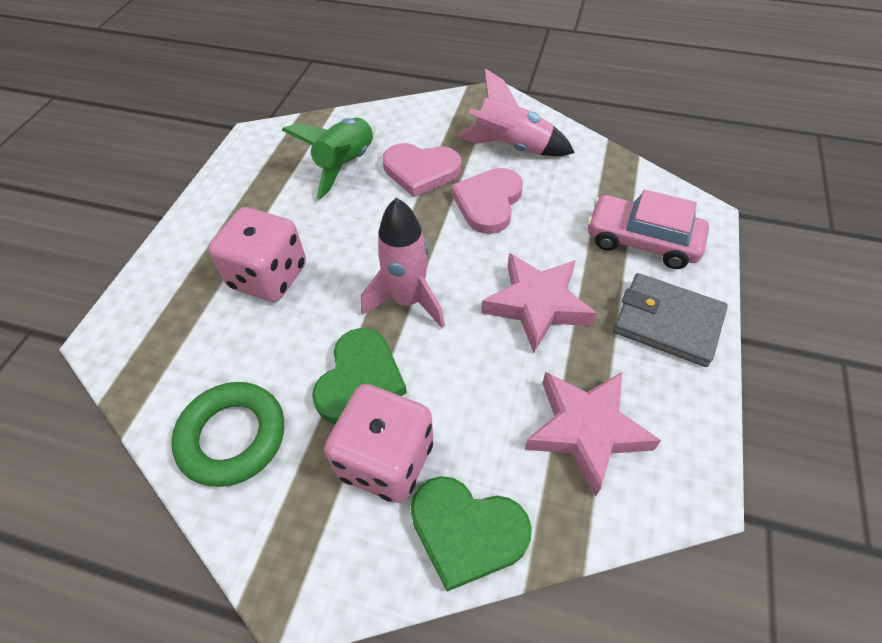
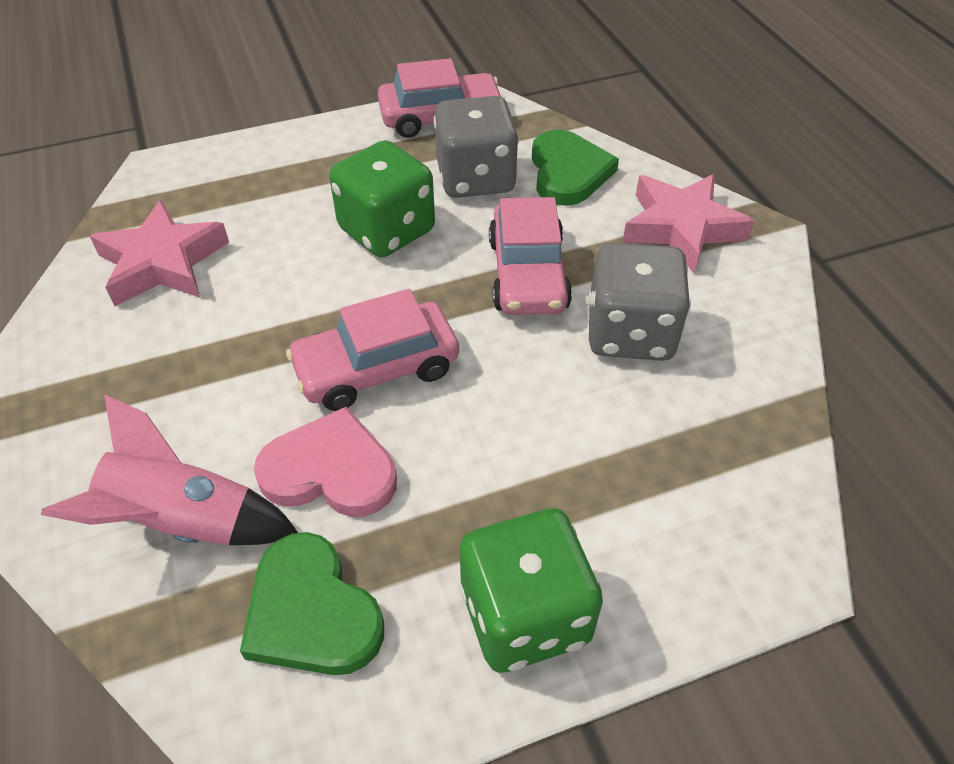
green dice: 0 -> 2
green ring: 1 -> 0
green rocket: 1 -> 0
grey dice: 0 -> 2
grey wallet: 1 -> 0
pink car: 1 -> 3
pink dice: 2 -> 0
pink heart: 2 -> 1
pink rocket: 2 -> 1

